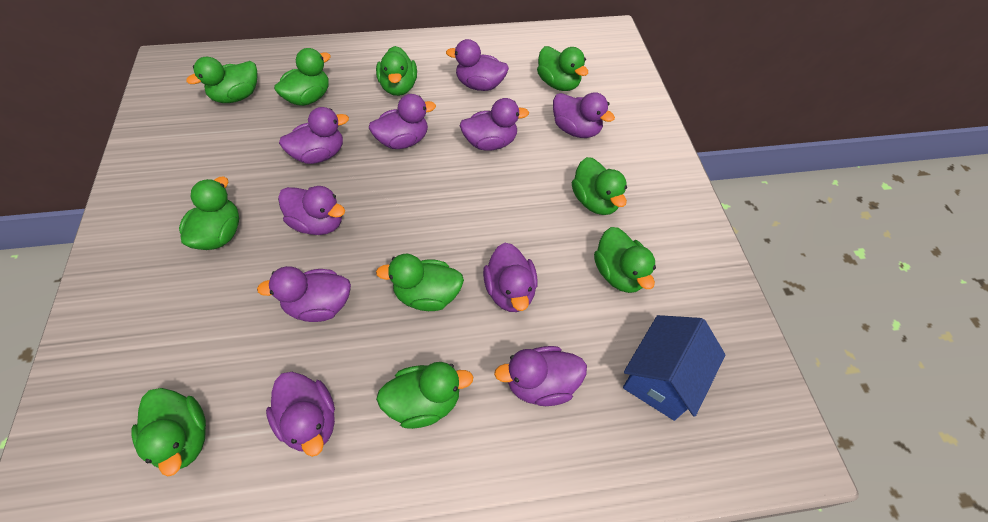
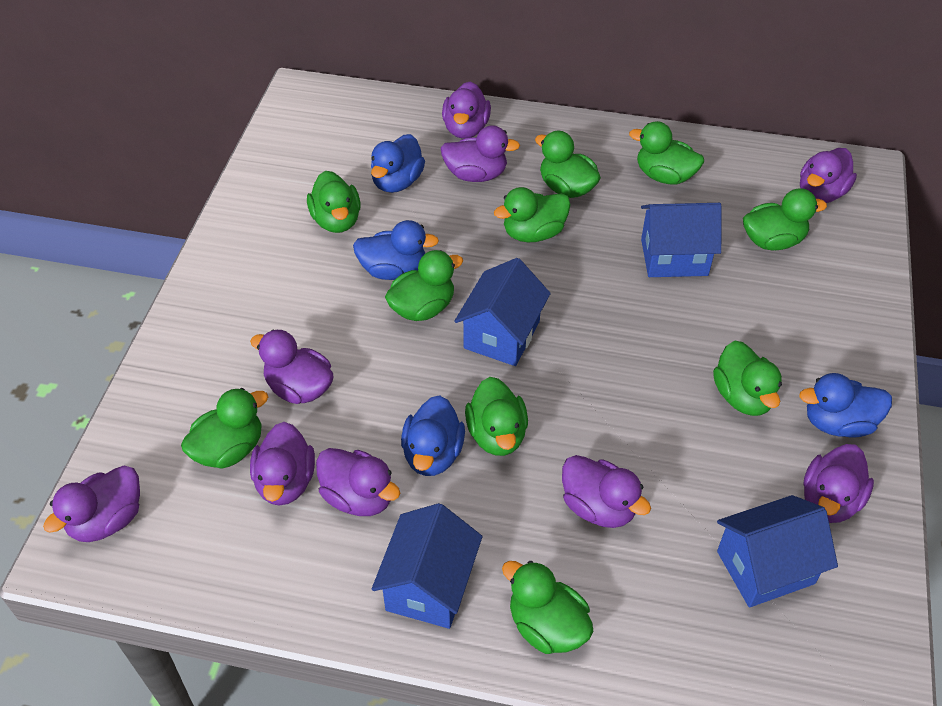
blue duck: 0 -> 4
blue house: 1 -> 4
purple duck: 10 -> 9

